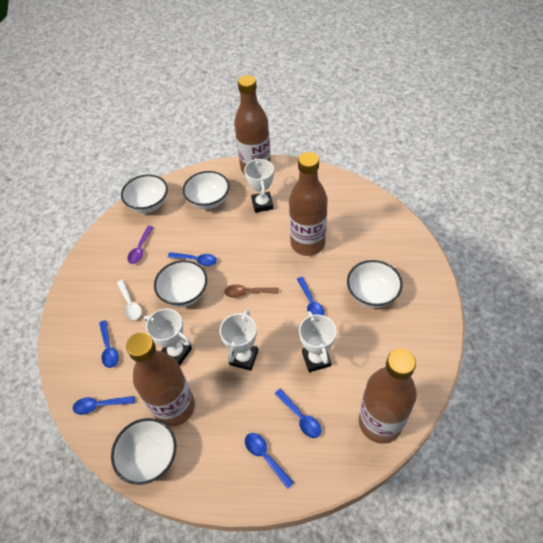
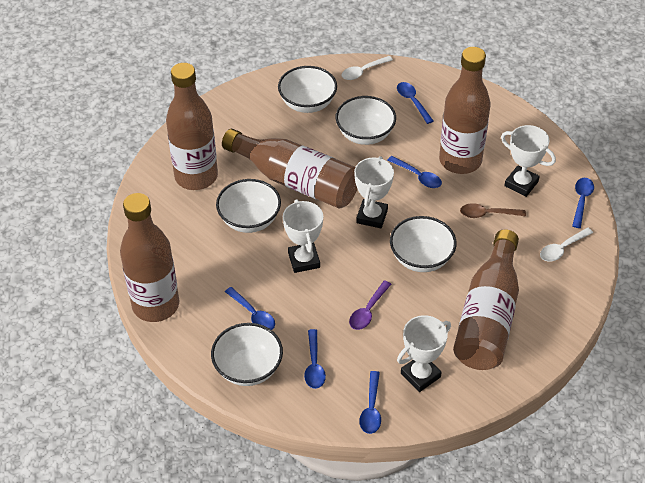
brown bottle: 4 -> 5
white spoon: 1 -> 2

